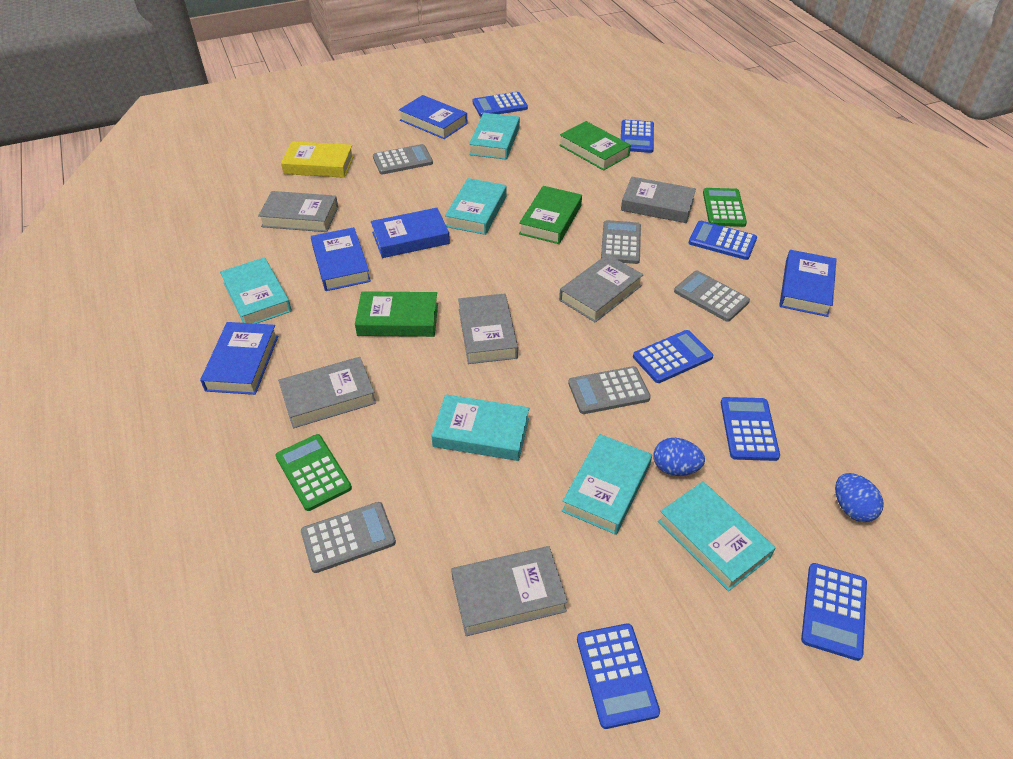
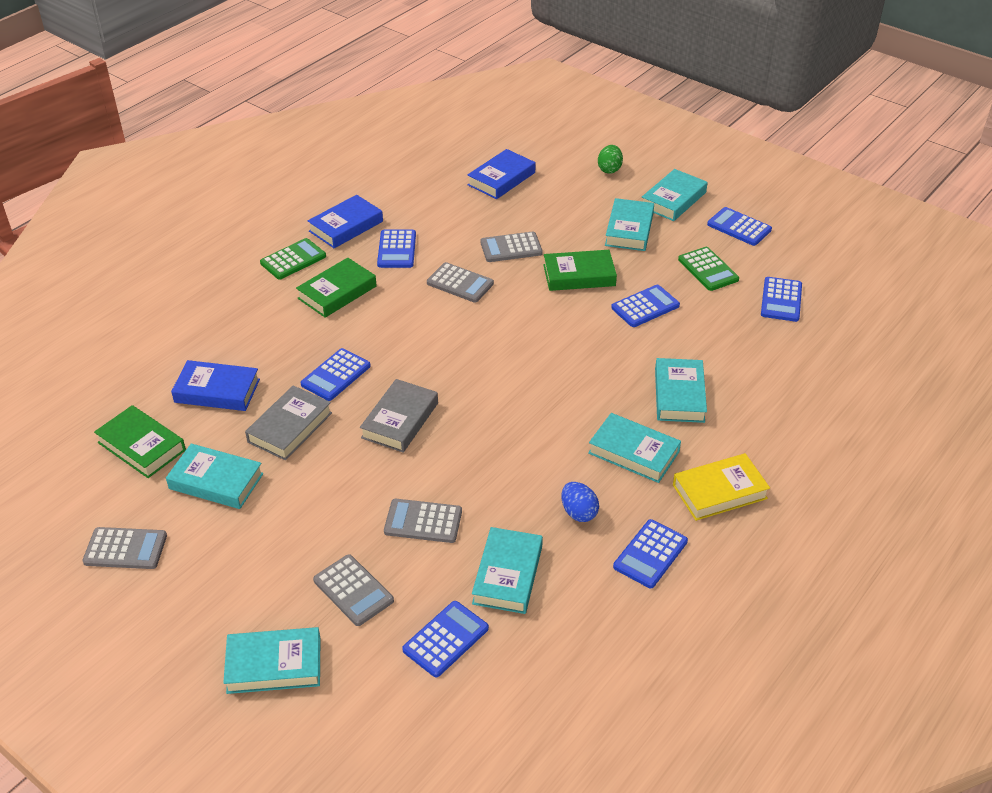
blue book: 5 -> 3
blue egg: 2 -> 1
green egg: 0 -> 1
grey book: 6 -> 2
turquoise book: 6 -> 7

